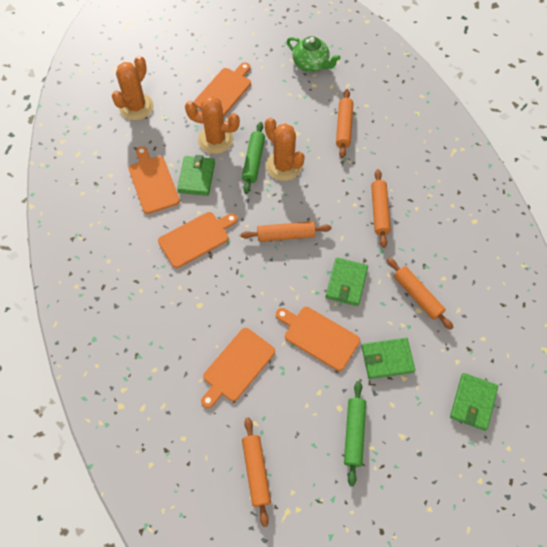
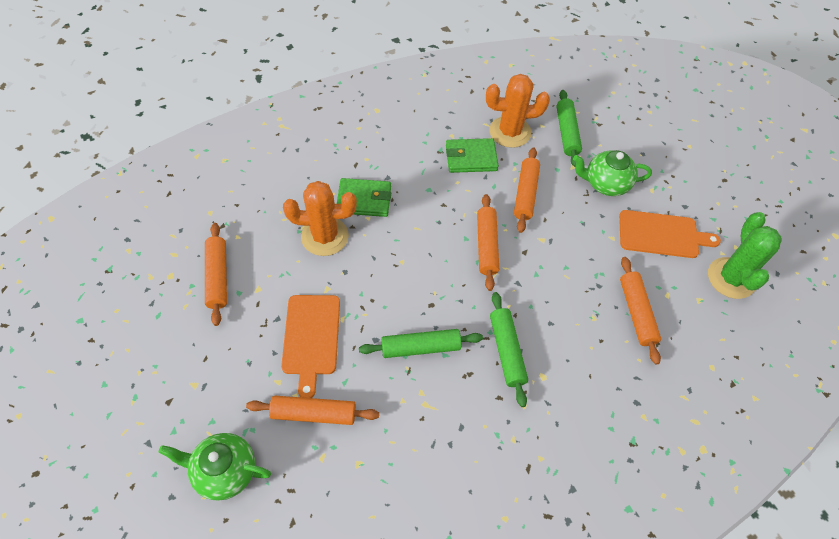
green cactus: 0 -> 1
green rolling pin: 2 -> 3
green teapot: 1 -> 2
green wallet: 4 -> 2
orange cactus: 3 -> 2
orange cutting board: 5 -> 2

